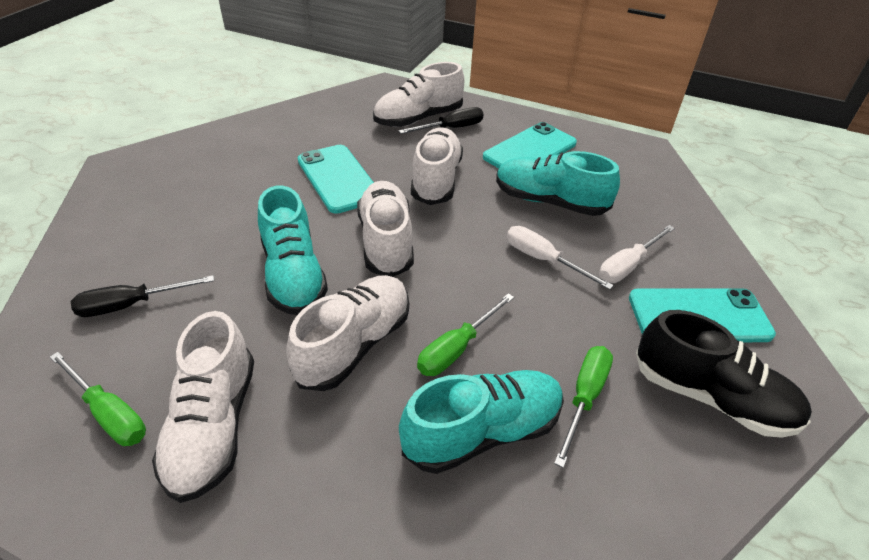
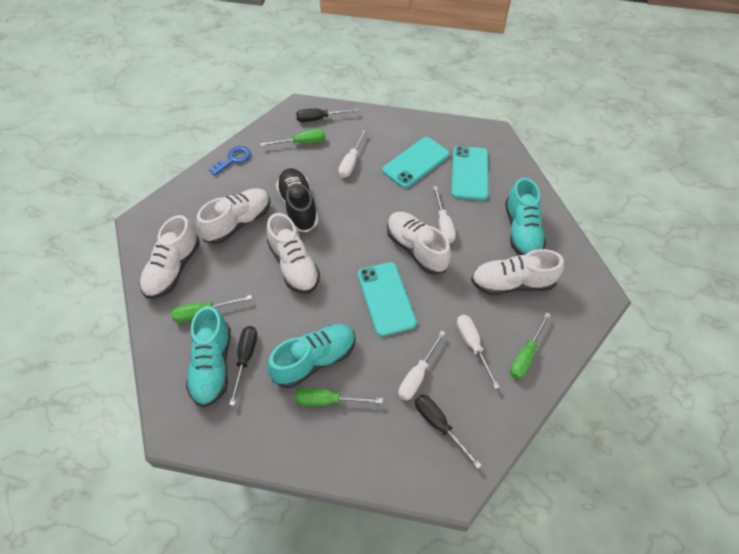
black screwdriver: 2 -> 3
blue key: 0 -> 1
green screwdriver: 3 -> 4
white screwdriver: 2 -> 4

